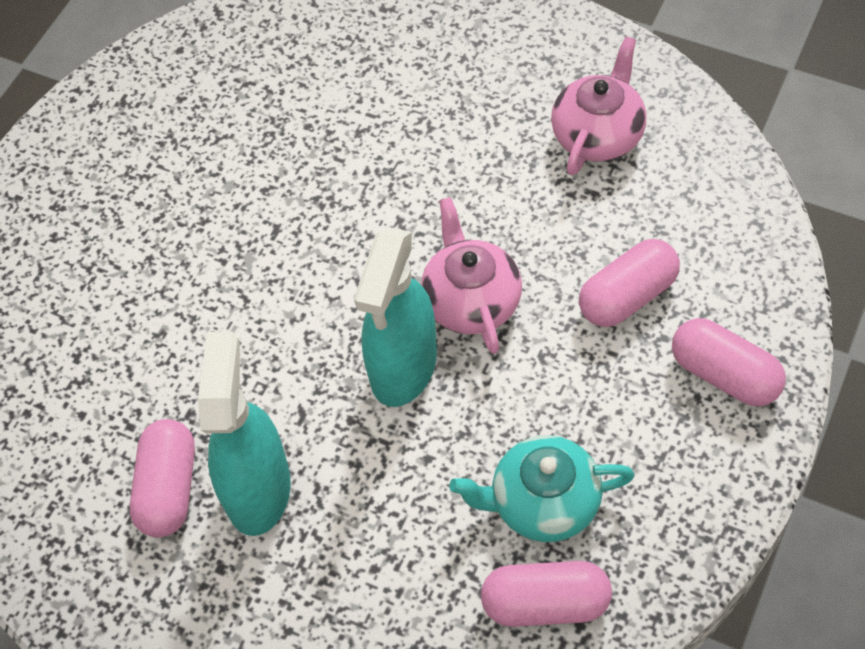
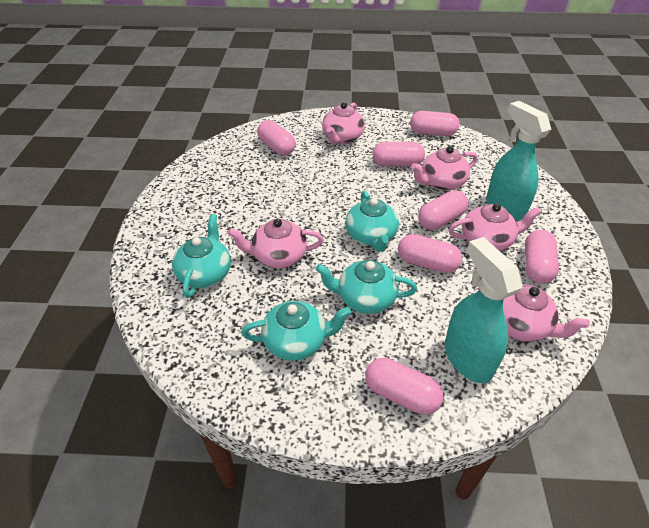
pink capsule: 4 -> 7
pink teapot: 2 -> 5
turquoise teapot: 1 -> 4

